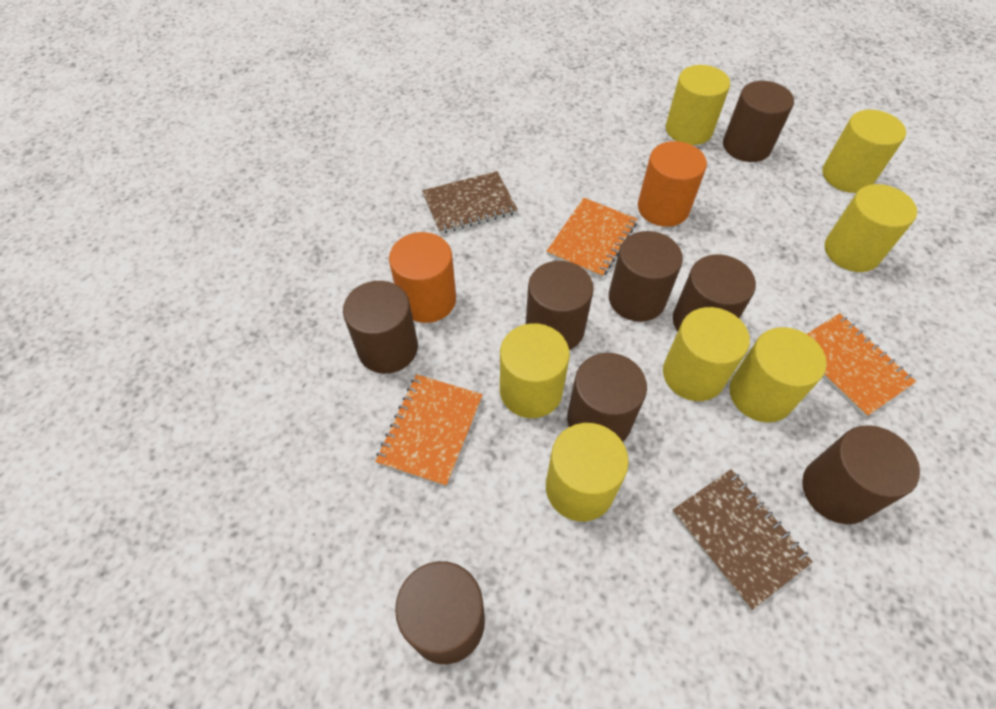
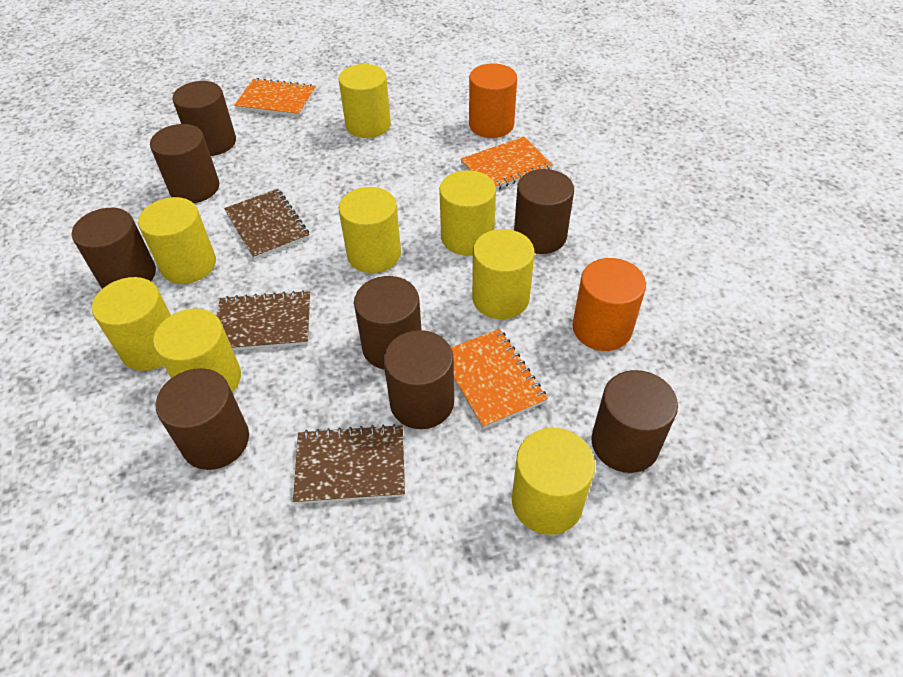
brown notebook: 2 -> 3
yellow cylinder: 7 -> 8

